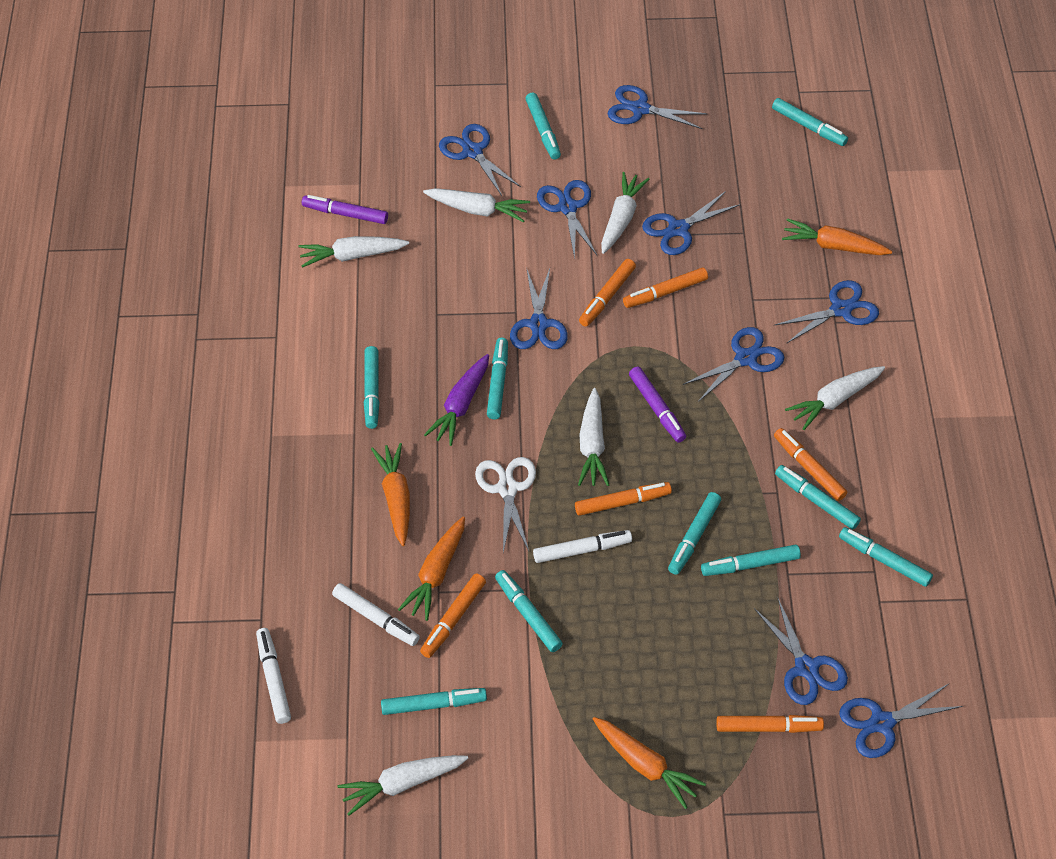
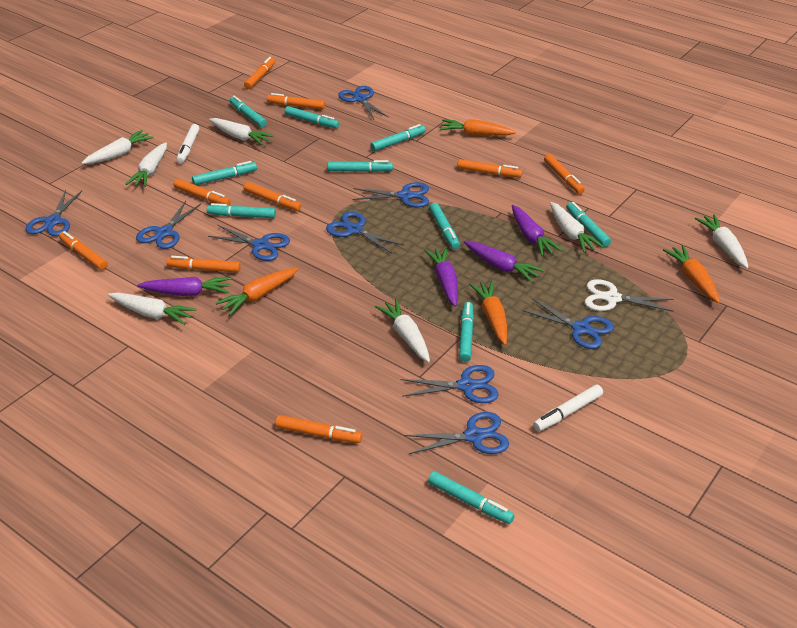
orange marker: 6 -> 9
purple carrot: 1 -> 4
purple marker: 2 -> 0
white carrot: 6 -> 7
white marker: 3 -> 2

